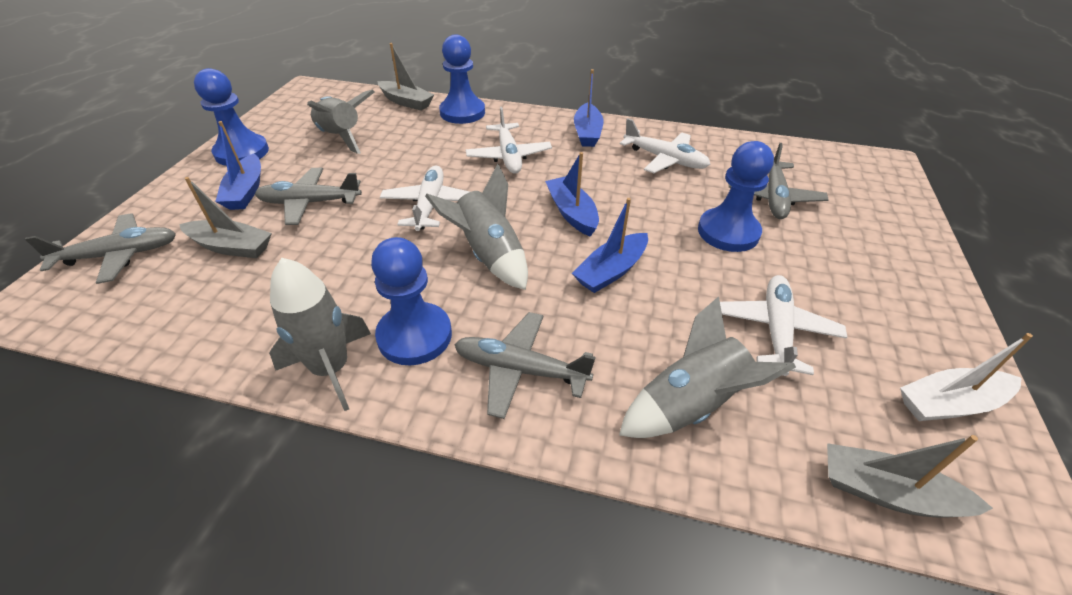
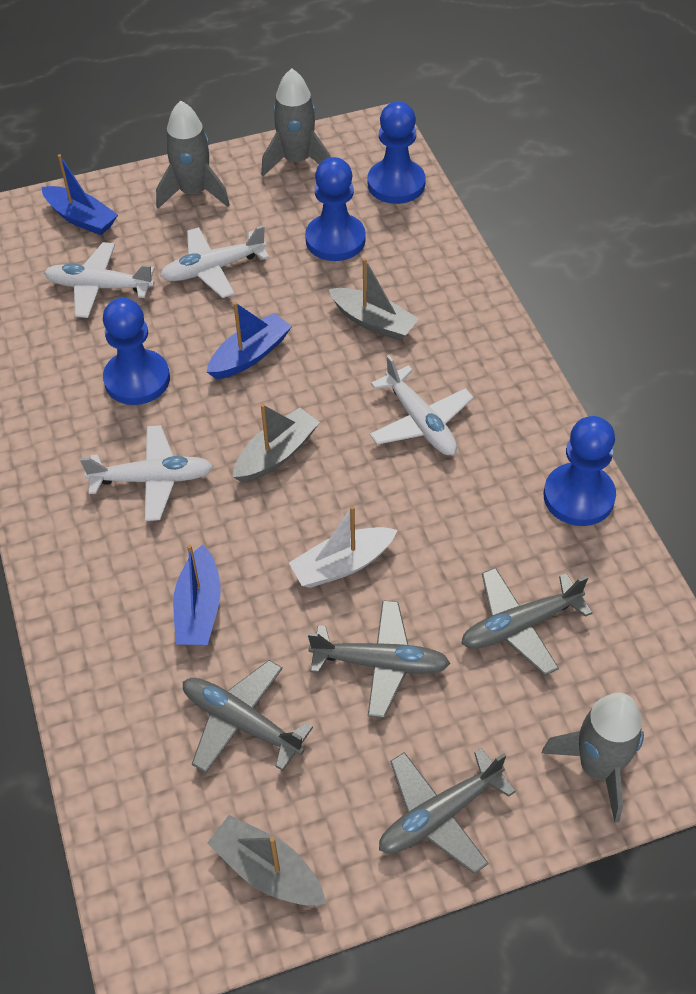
blue boat: 4 -> 3
grey rocket: 4 -> 3

